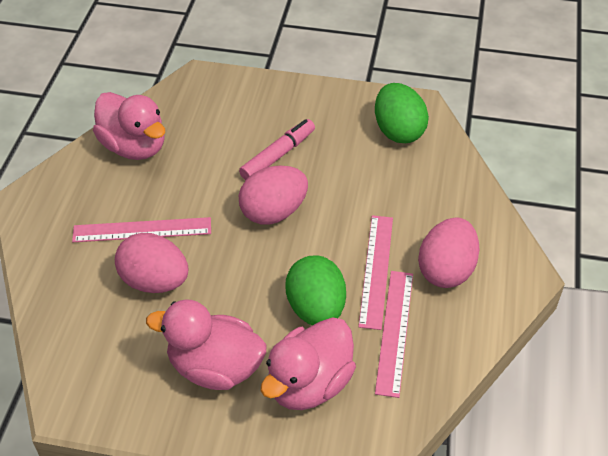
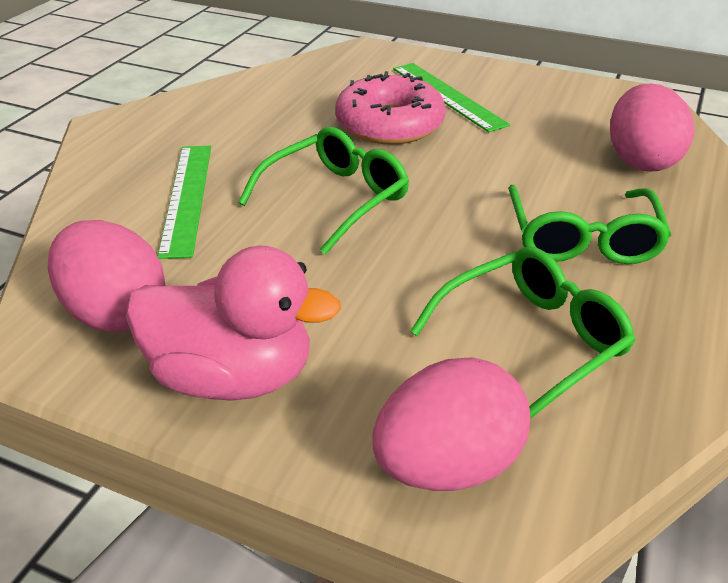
green egg: 2 -> 0
green glasses: 0 -> 3
green ruler: 0 -> 2
pink donut: 0 -> 1
pink duck: 3 -> 1
pink marker: 1 -> 0
pink ruler: 3 -> 0

